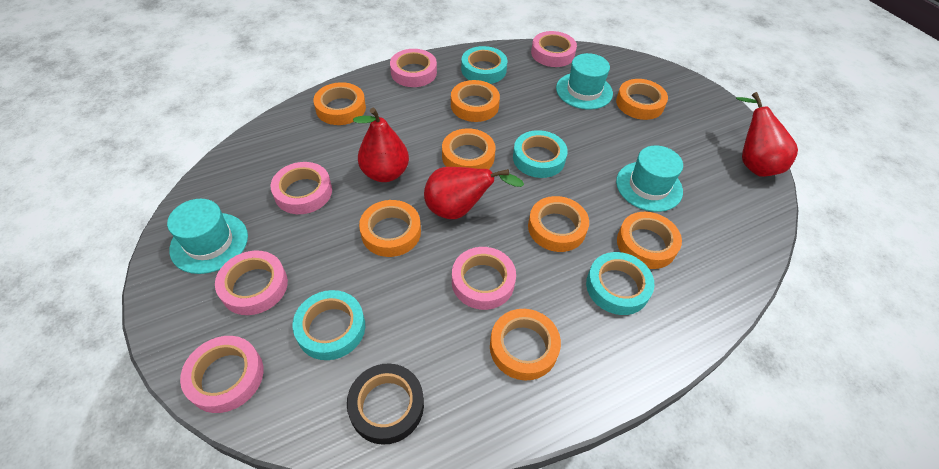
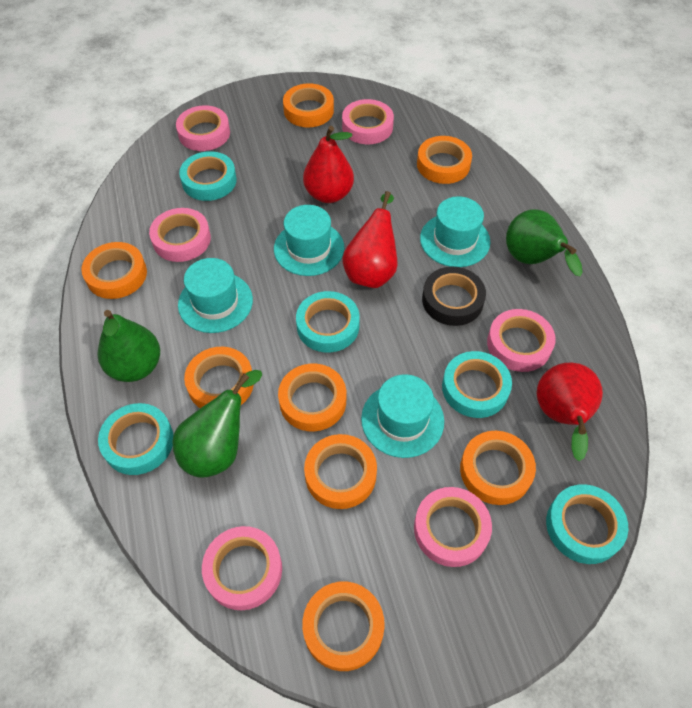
green pear: 0 -> 3
turquoise hat: 3 -> 4
turquoise tape: 4 -> 5

